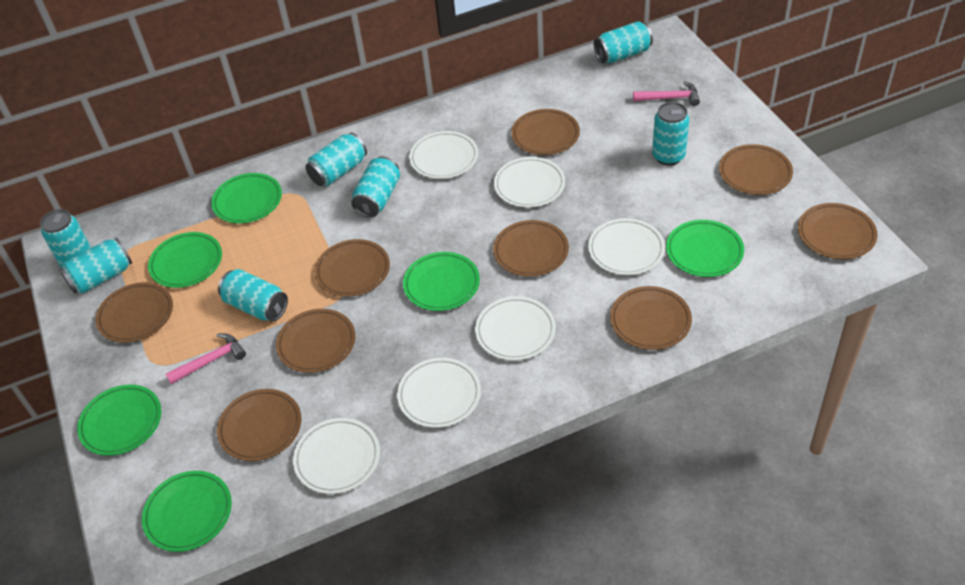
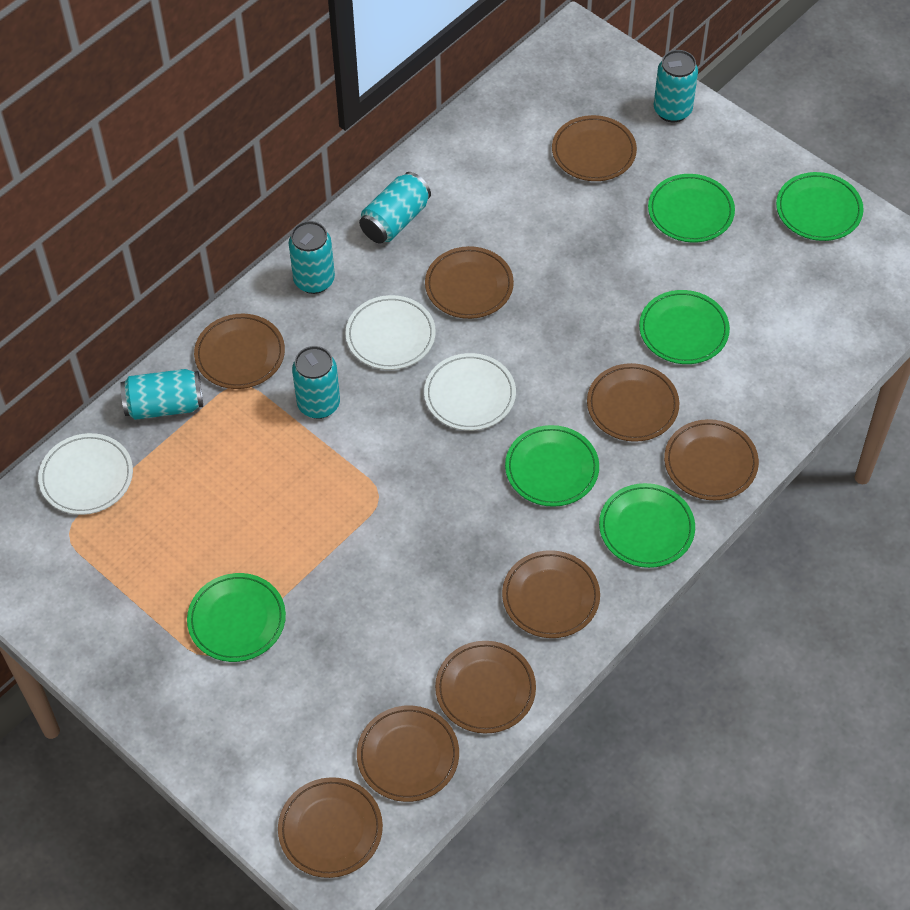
pink hammer: 2 -> 0
turquoise can: 7 -> 5
white plate: 6 -> 3

